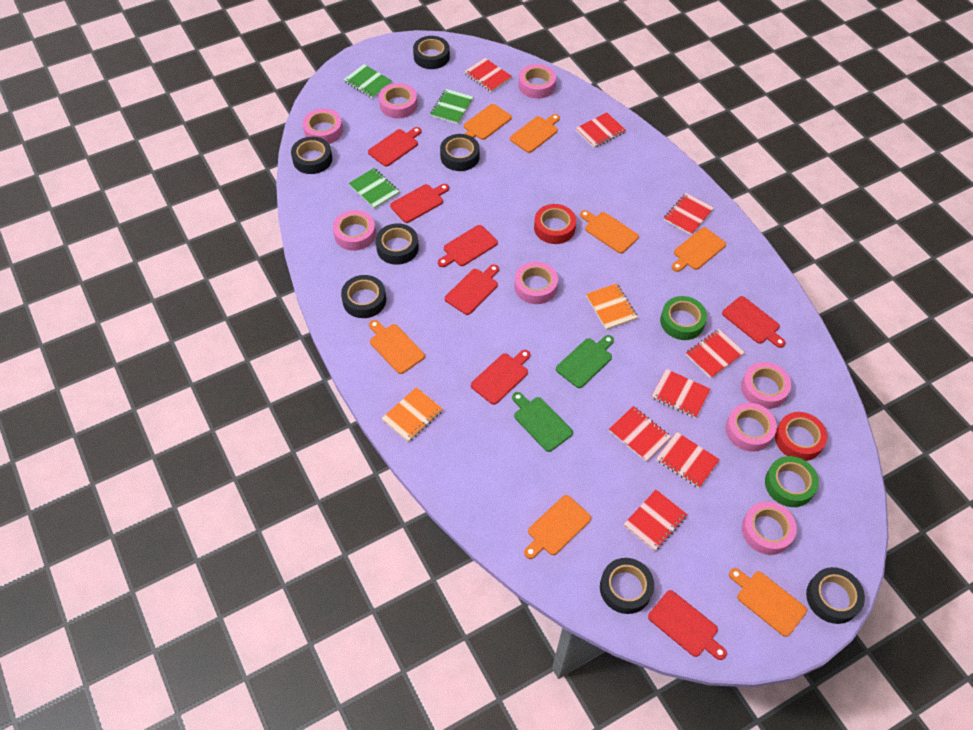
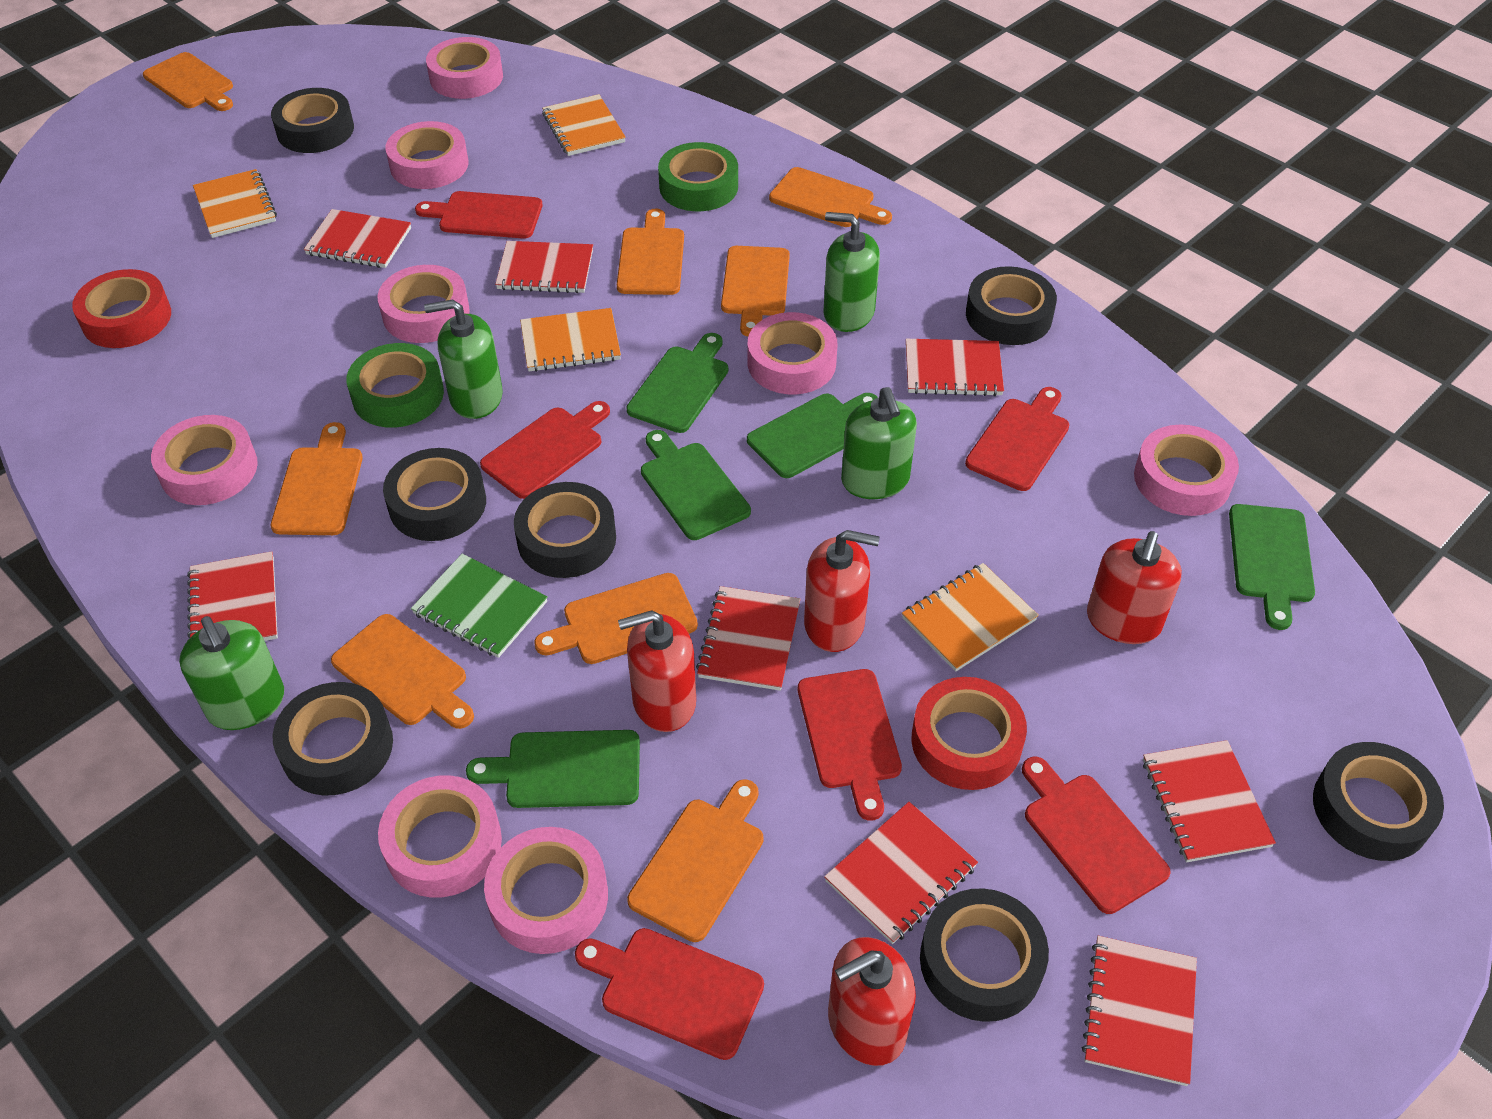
green cutting board: 2 -> 5
green notebook: 3 -> 1
green soap dispenser: 0 -> 4
orange cutting board: 7 -> 8
orange notebook: 2 -> 4
red cutting board: 7 -> 6
red soap dispenser: 0 -> 4

